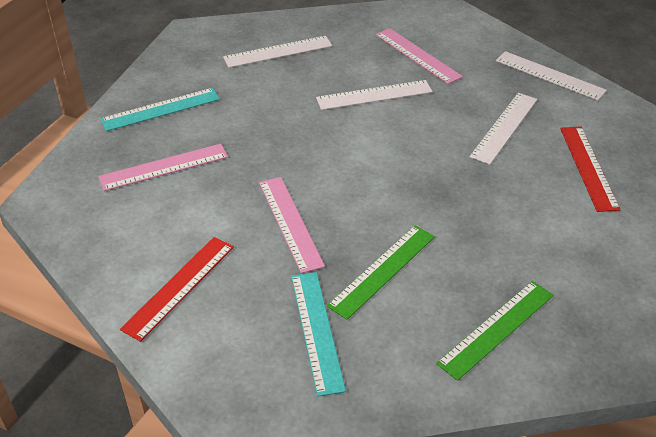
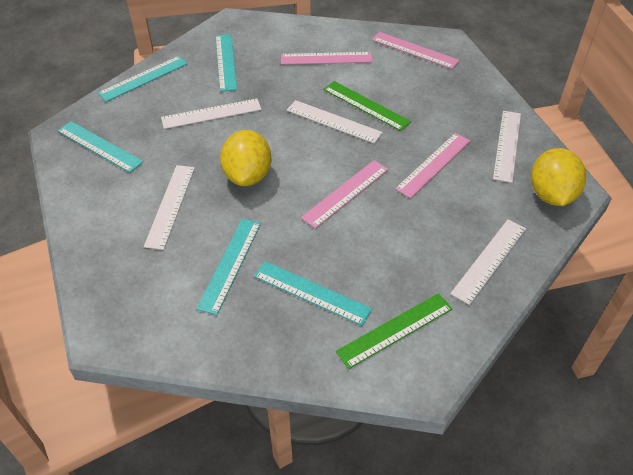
pink ruler: 3 -> 4
red ruler: 2 -> 0
turquoise ruler: 2 -> 5
white ruler: 4 -> 5
yellow lemon: 0 -> 2

